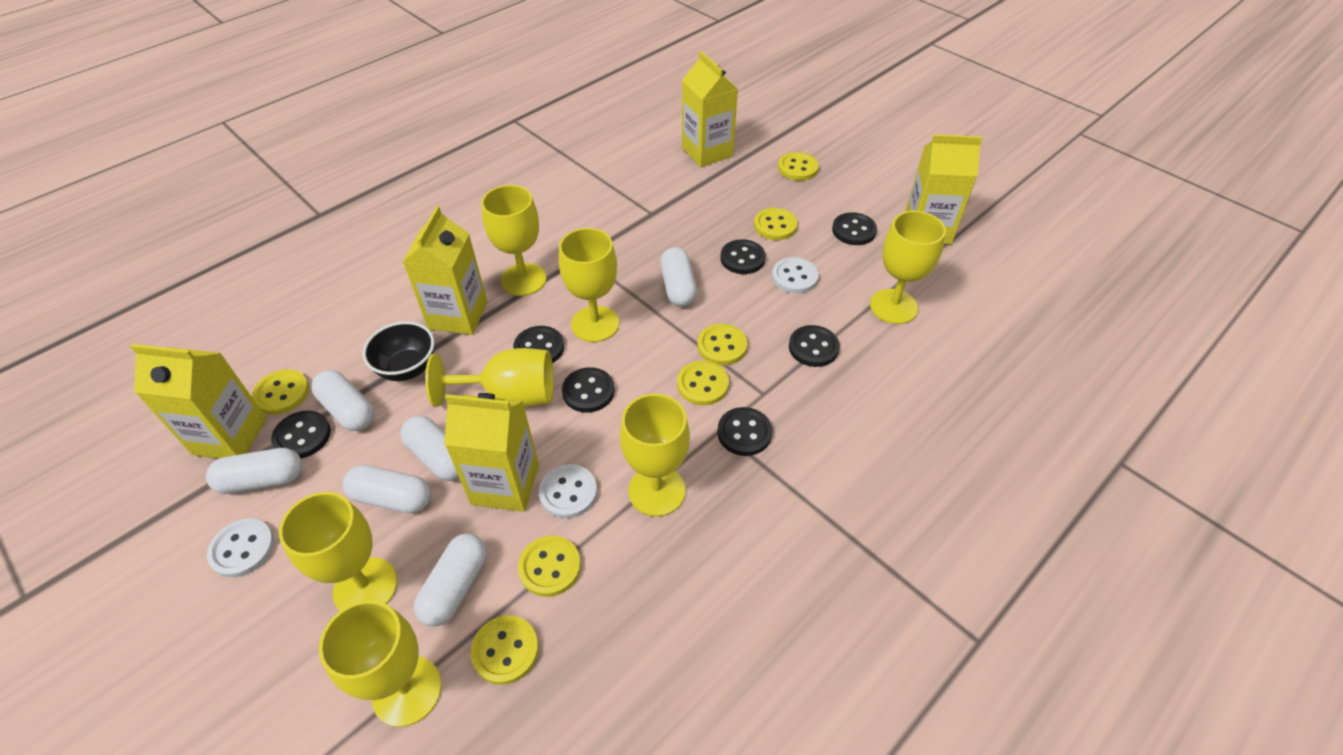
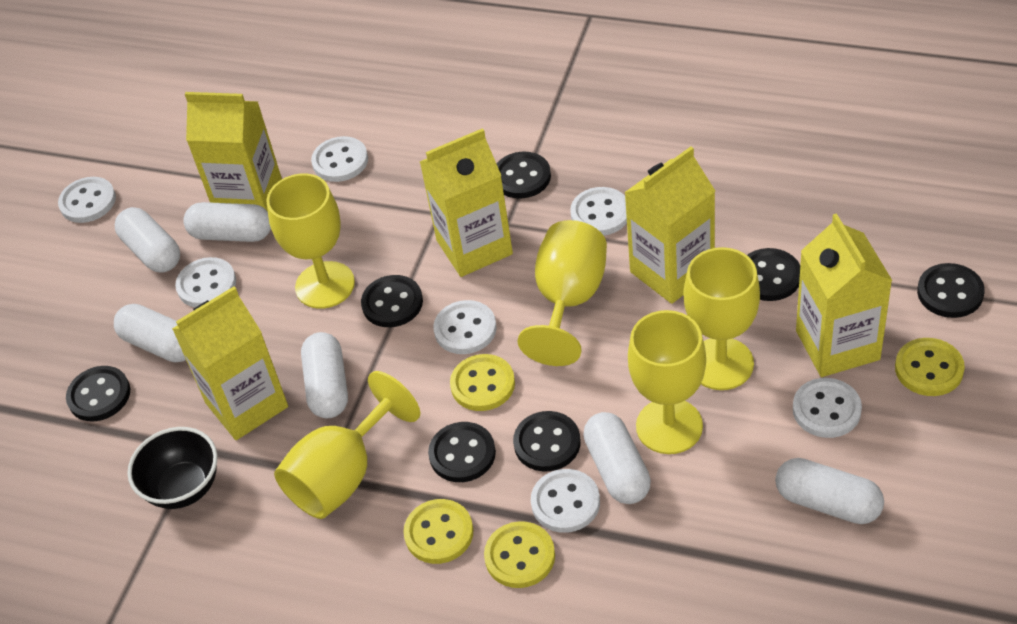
white button: 3 -> 7
yellow button: 7 -> 4
yellow goblet: 7 -> 5

